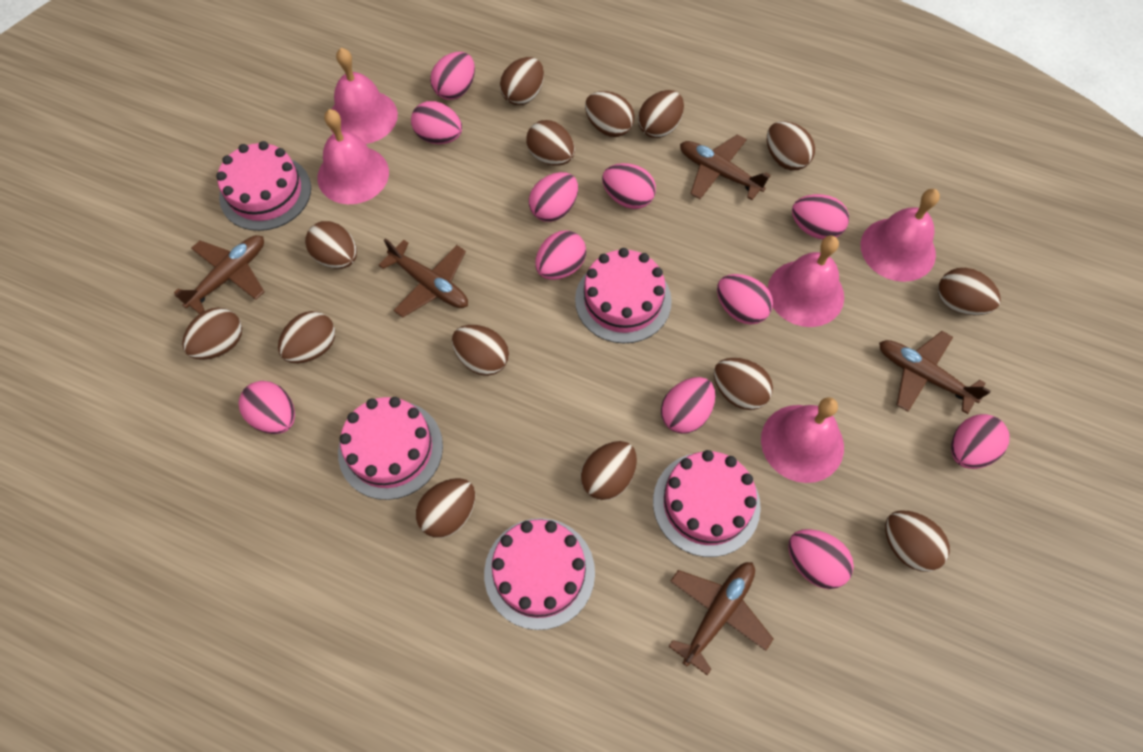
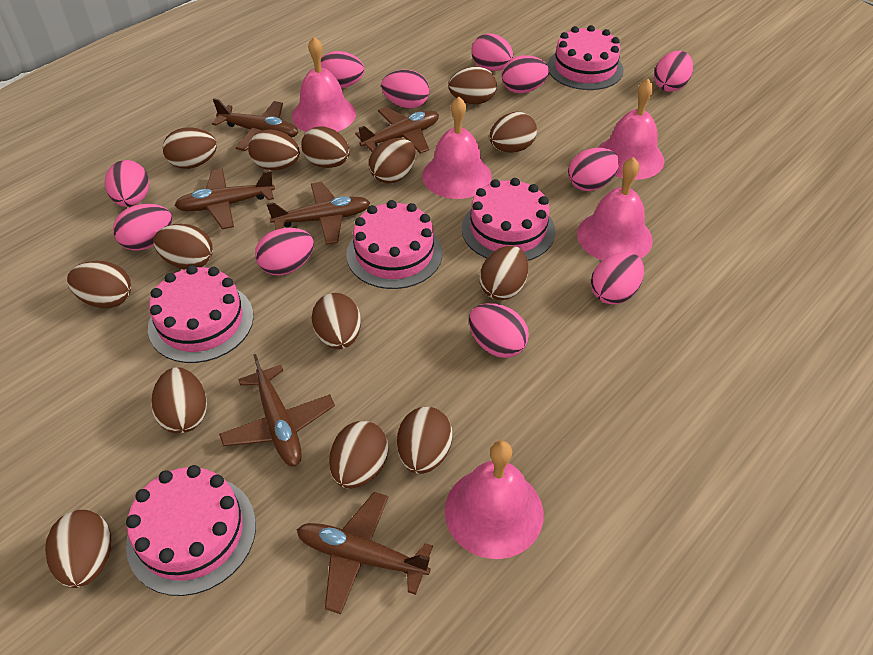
brown plane: 5 -> 6

